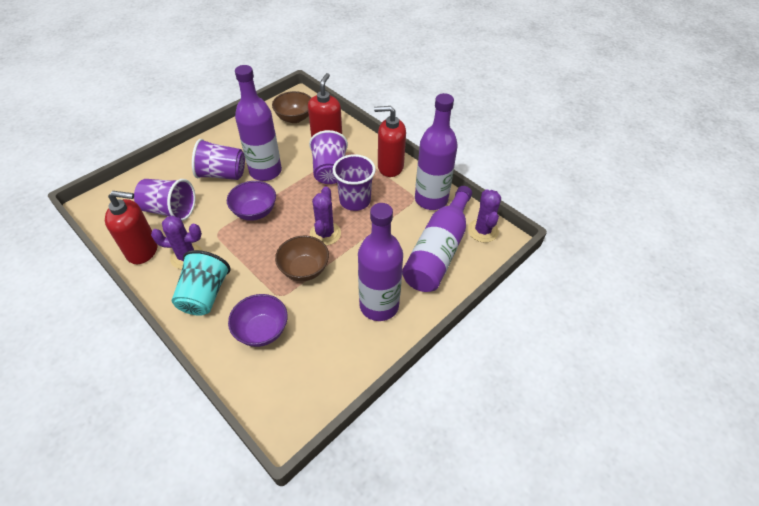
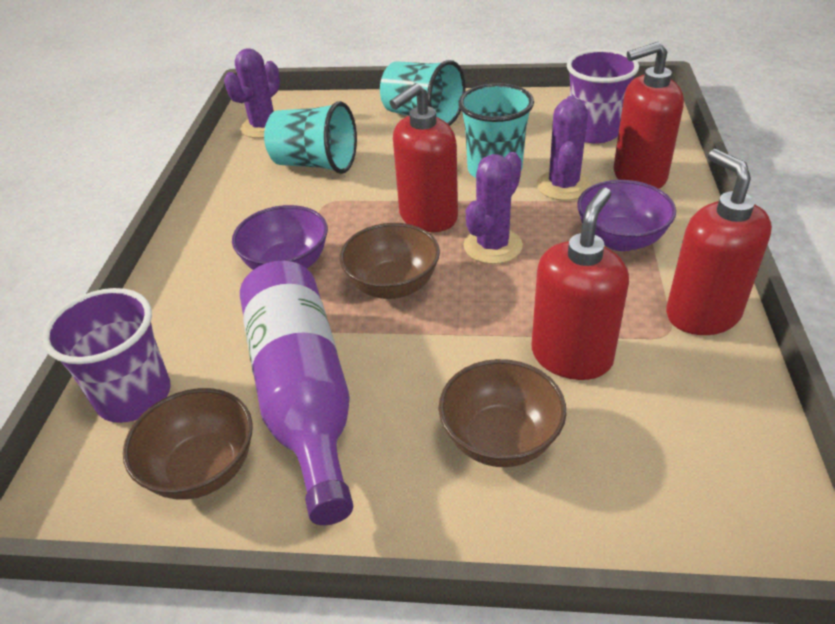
brown bowl: 2 -> 3
purple bottle: 4 -> 1
purple cup: 4 -> 2
red soap dispenser: 3 -> 4
turquoise cup: 1 -> 3

